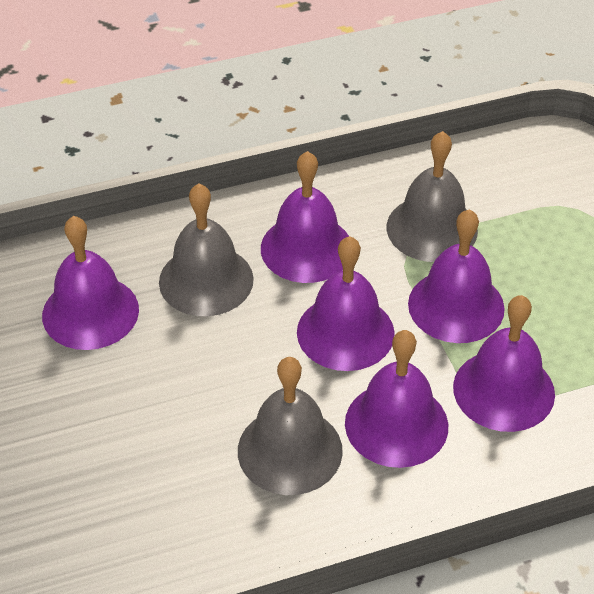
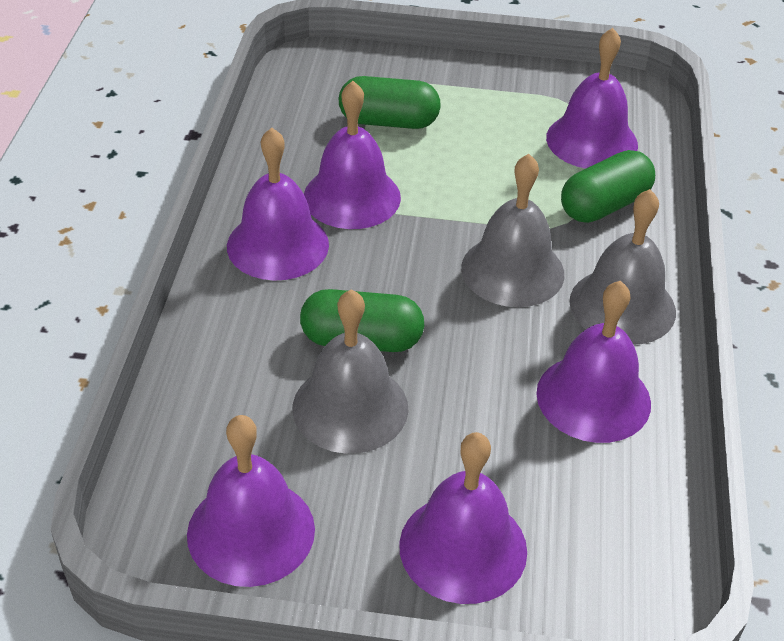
green capsule: 0 -> 3

